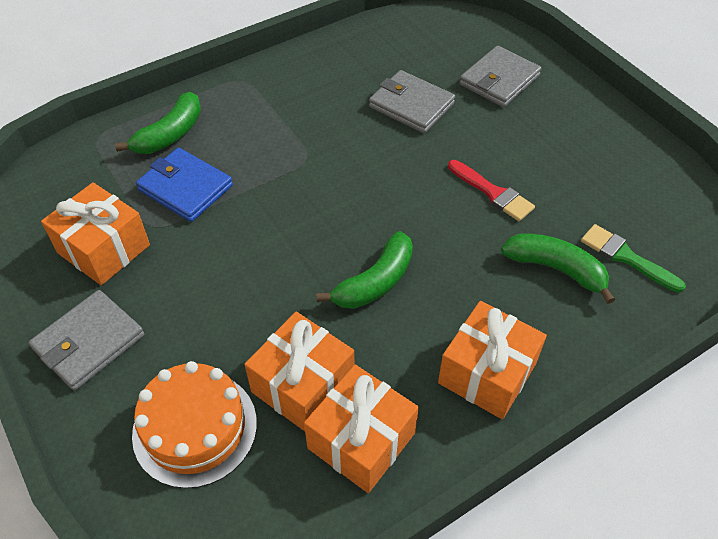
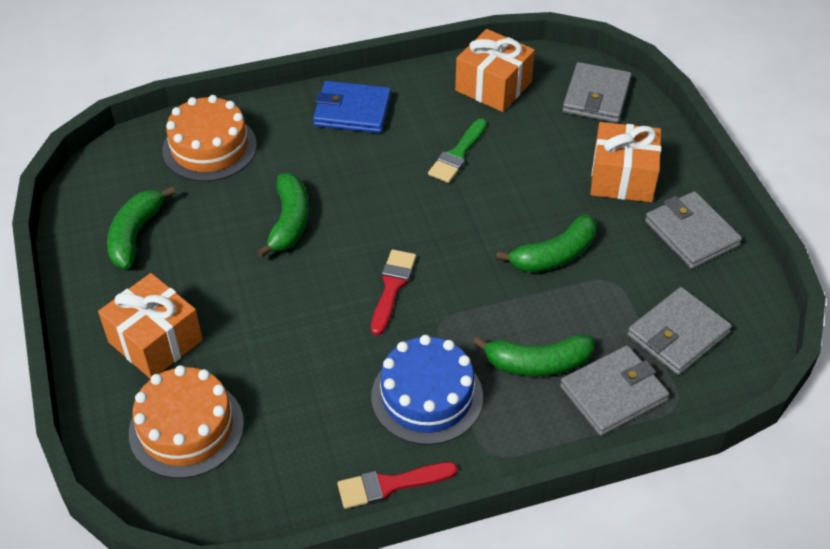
blue cake: 0 -> 1
green banana: 3 -> 4
grey wallet: 3 -> 4
orange cake: 1 -> 2
orange gift: 4 -> 3
red brush: 1 -> 2

